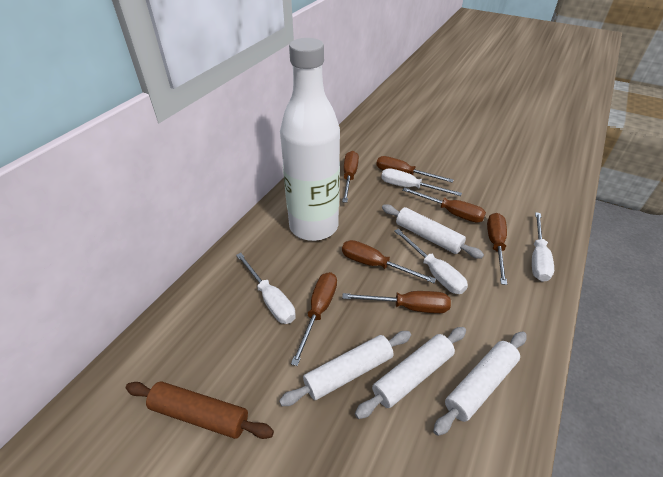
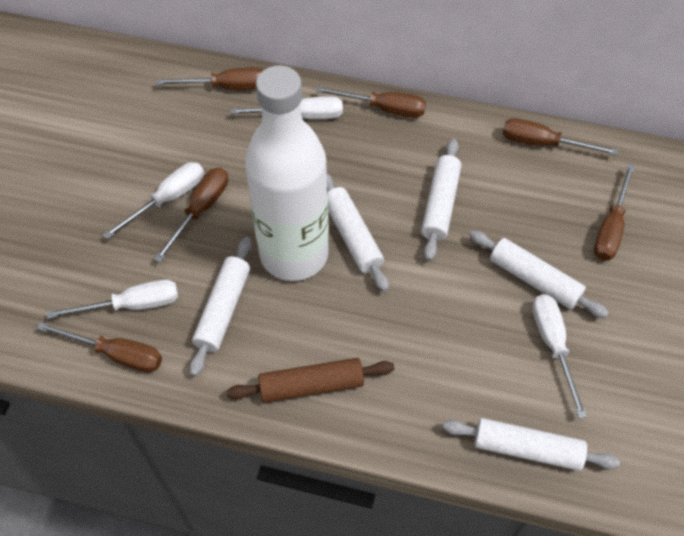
brown screwdriver: 7 -> 6
white rolling pin: 4 -> 5

